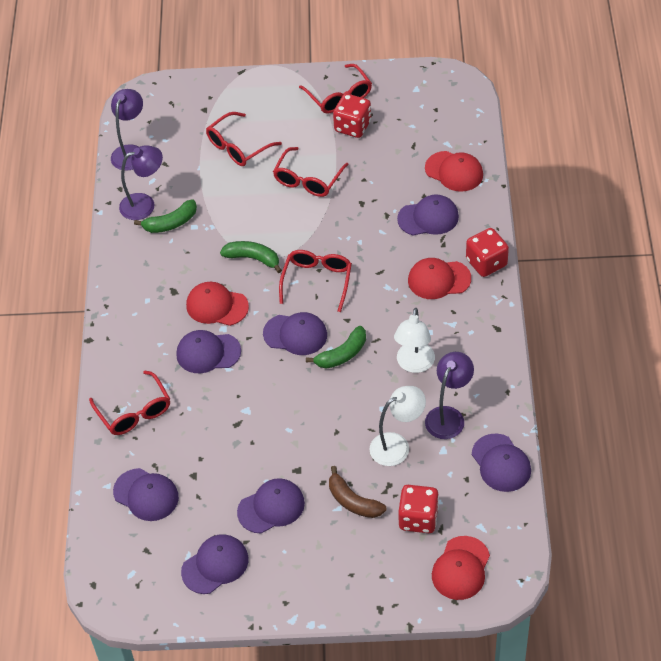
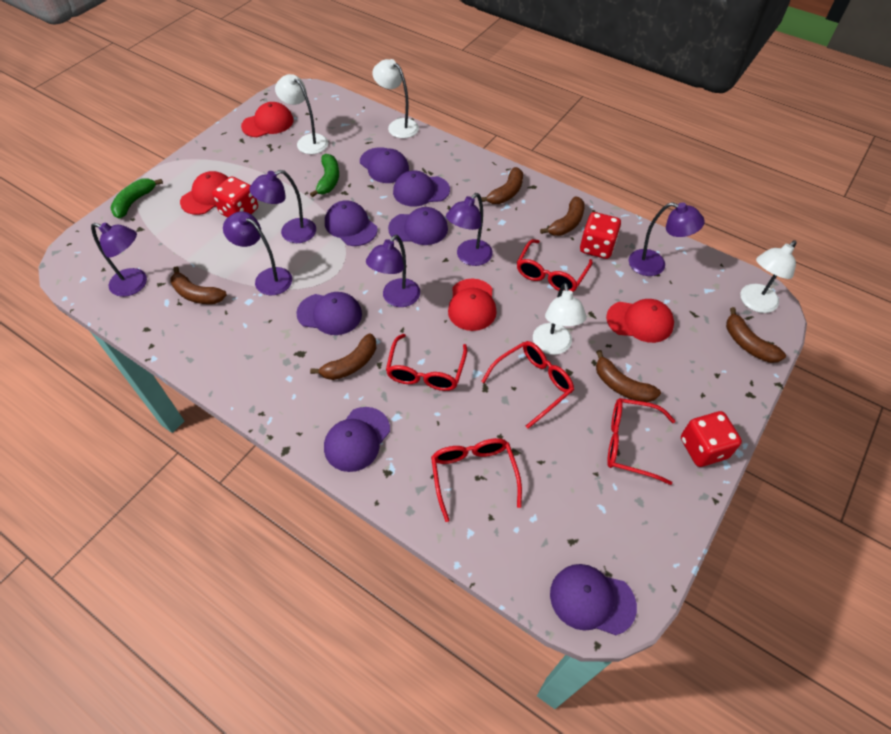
brown banana: 1 -> 6
green banana: 3 -> 2
purple lamp: 3 -> 6
white lamp: 2 -> 4

